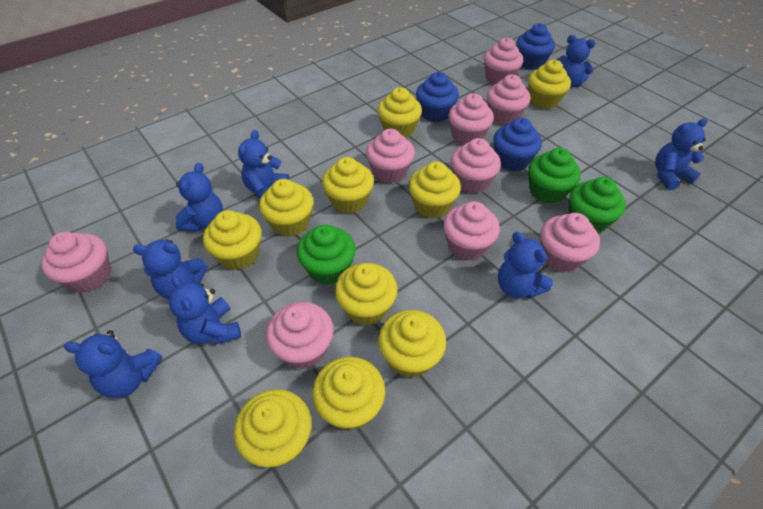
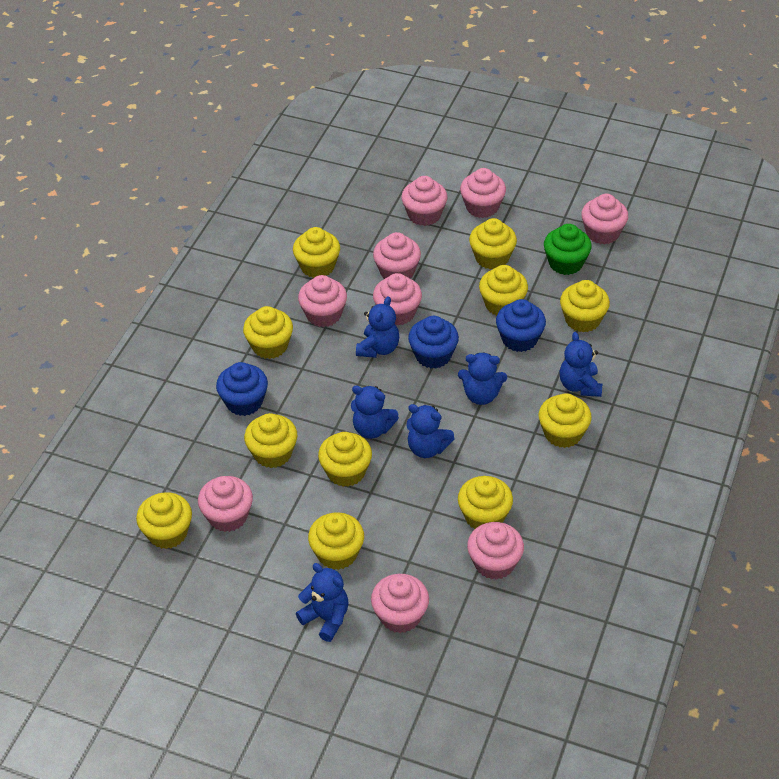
blue teddy bear: 8 -> 6
green cupcake: 3 -> 1
yellow cupcake: 10 -> 11

